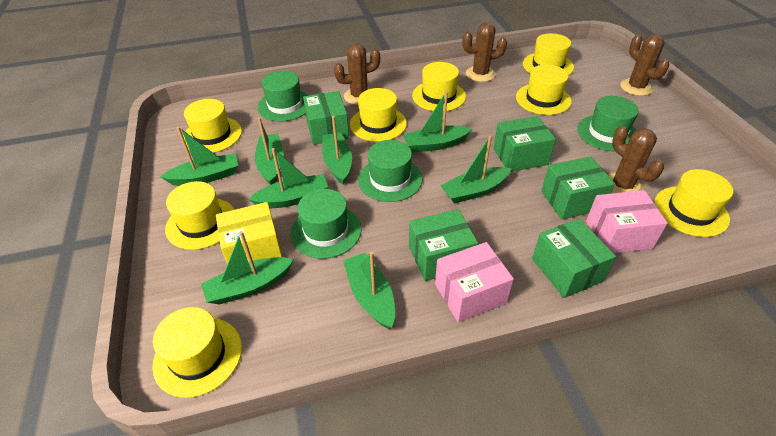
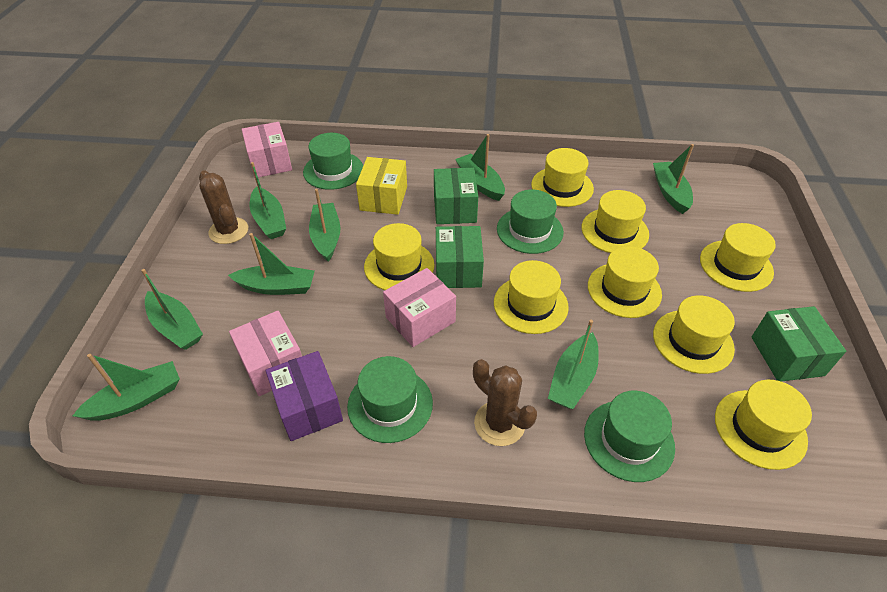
brown cactus: 4 -> 2
green box: 5 -> 3
pink box: 2 -> 3
purple box: 0 -> 1

